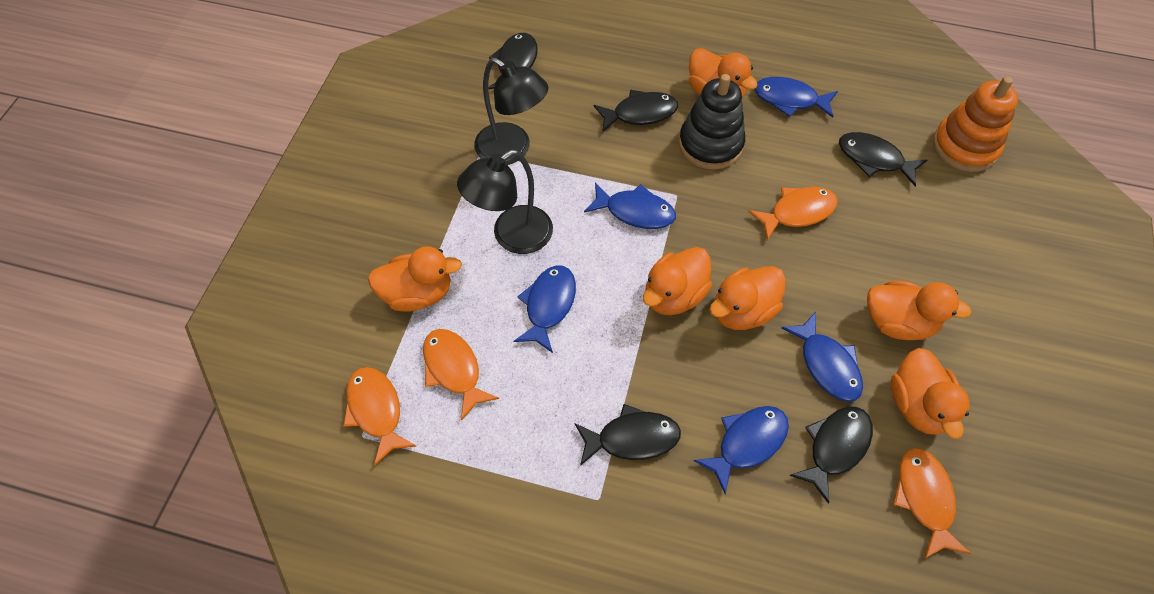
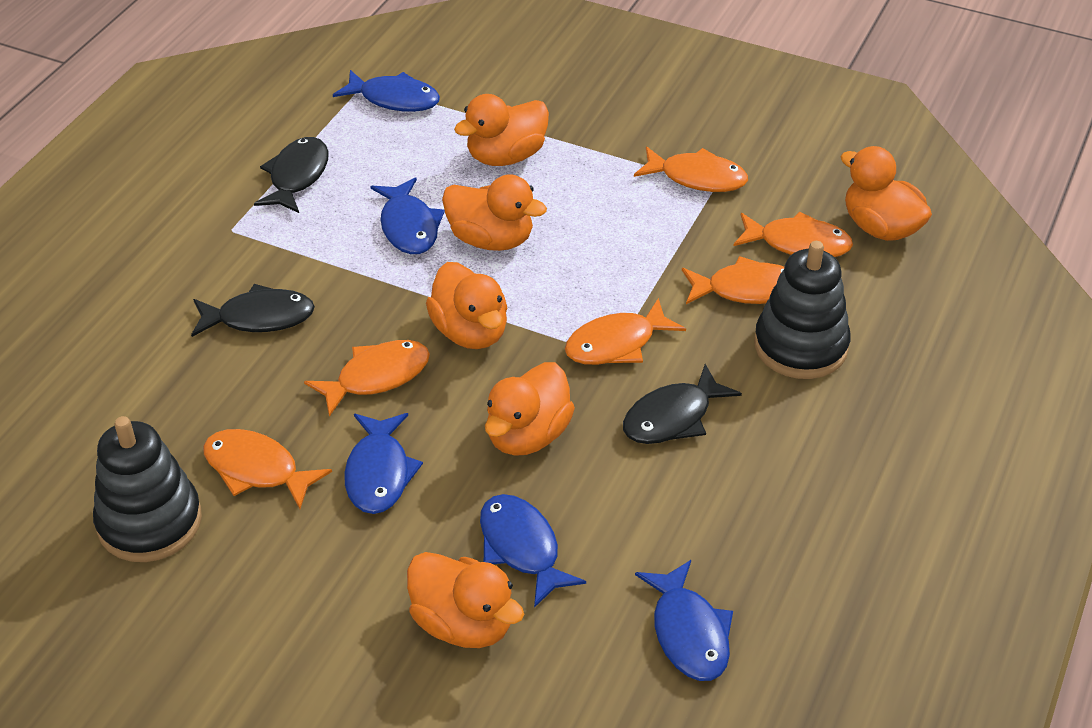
black fish: 5 -> 3
black lamp: 2 -> 0
black stacking toy: 1 -> 2
orange fish: 4 -> 6
orange stacking toy: 1 -> 0

